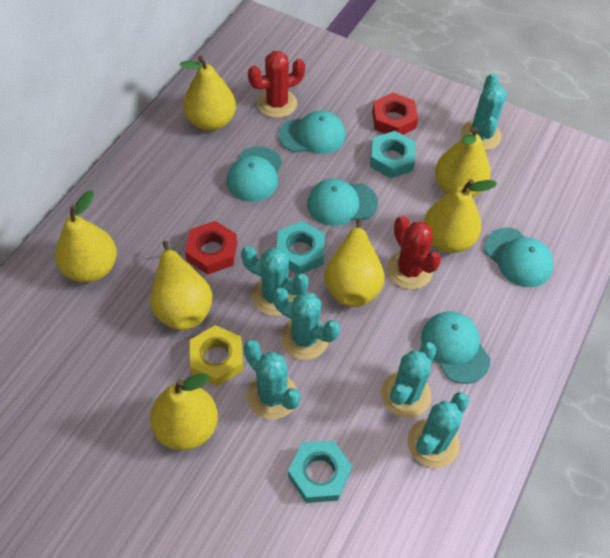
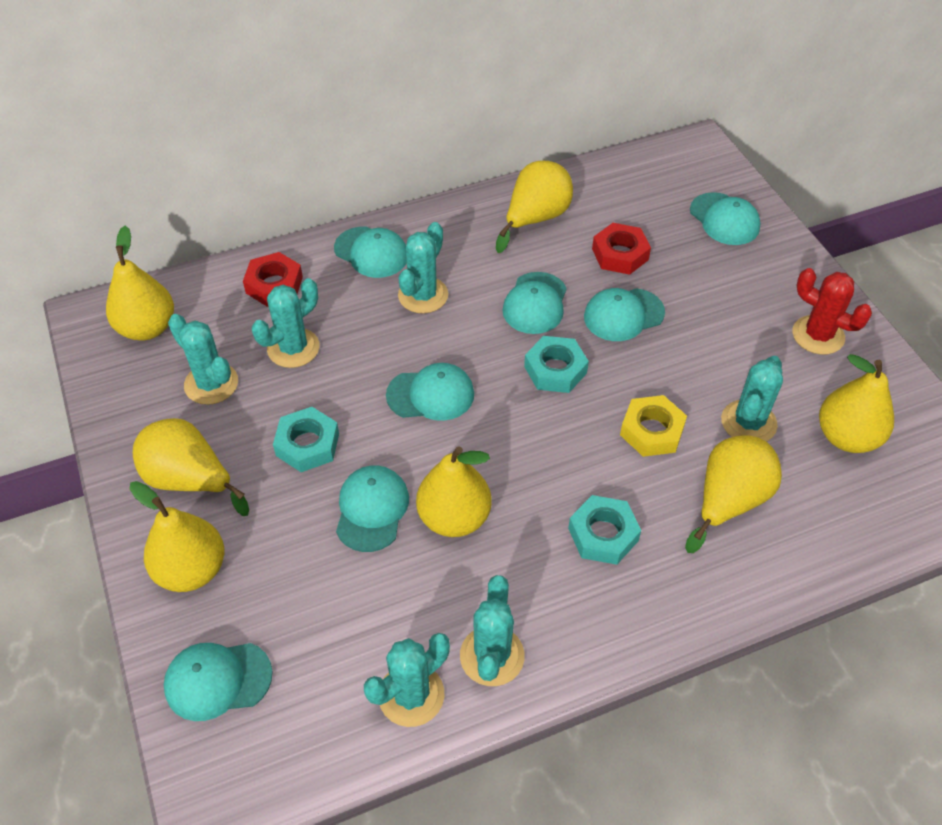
red cactus: 2 -> 1
turquoise cap: 5 -> 7

